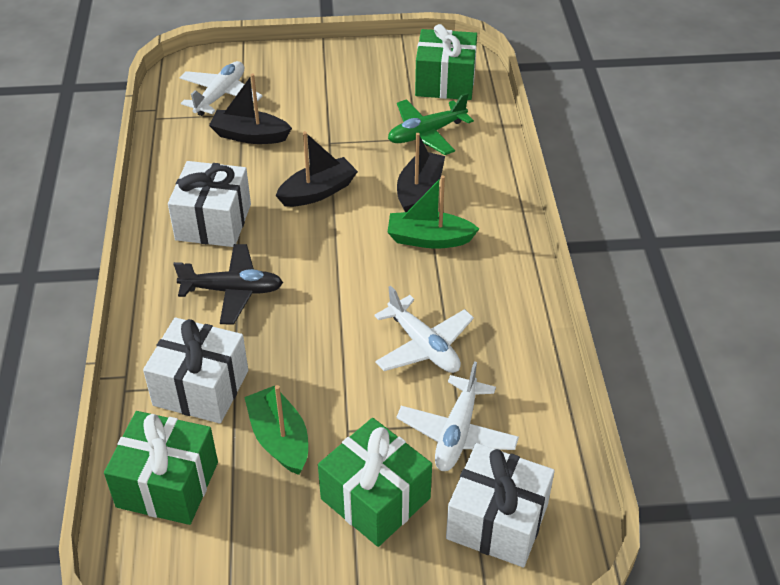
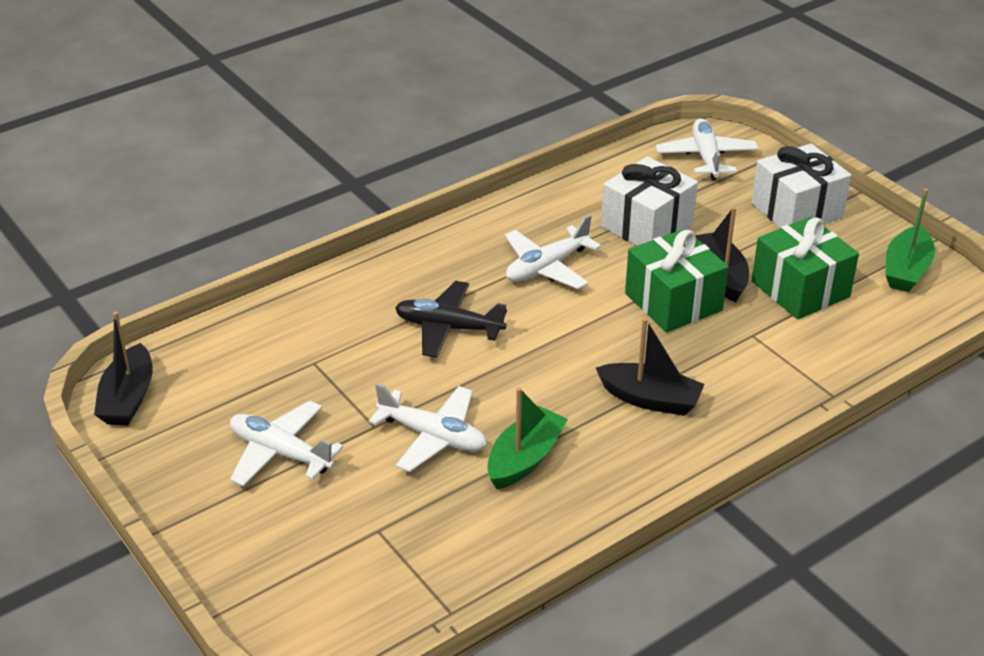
green gift: 3 -> 2
green plane: 1 -> 0
white gift: 3 -> 2
white plane: 3 -> 4

